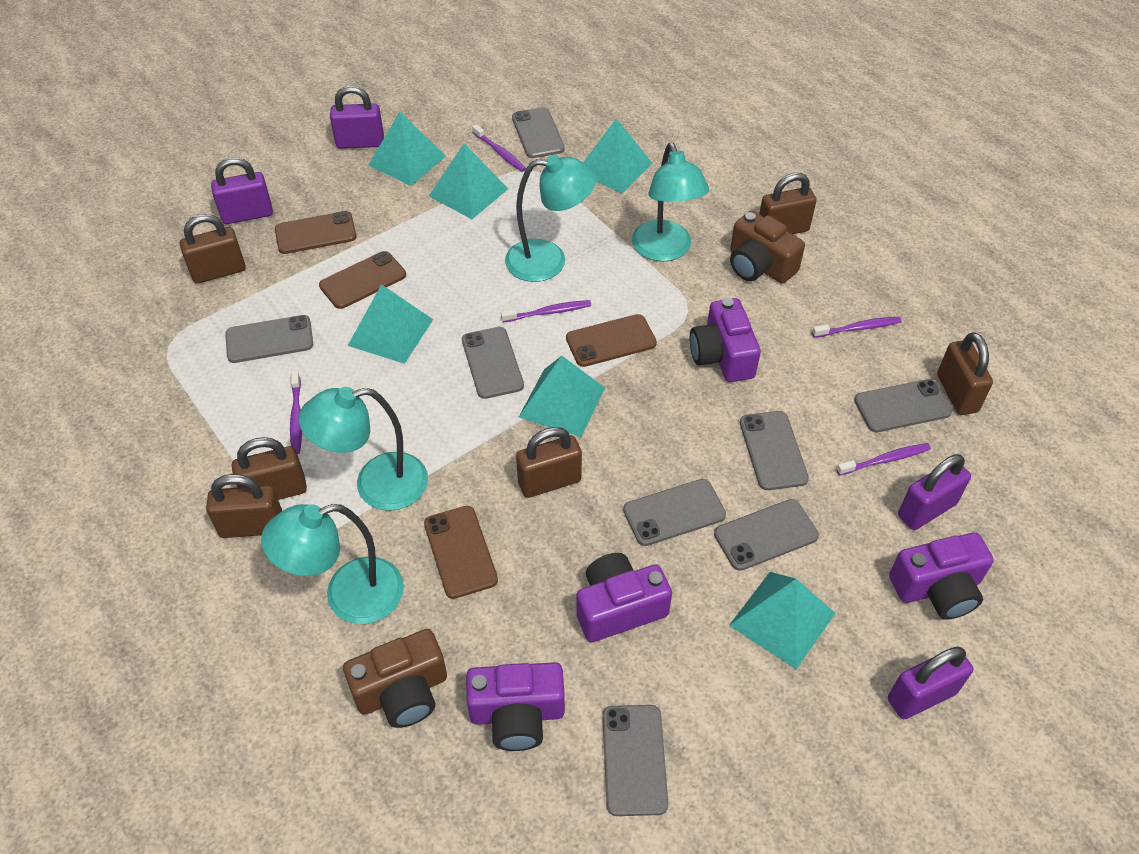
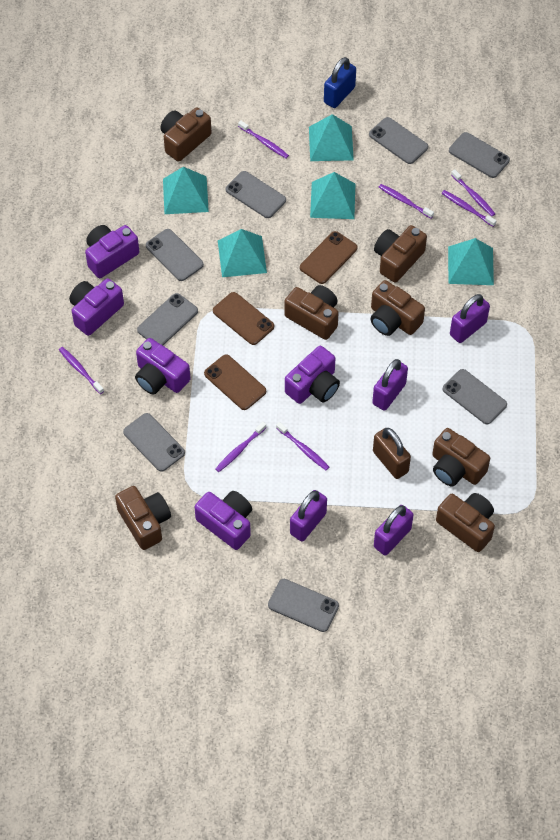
blue padlock: 0 -> 1
brown camera: 2 -> 7
brown padlock: 6 -> 1
brown phone: 4 -> 3
purple camera: 4 -> 5
purple toothbrush: 5 -> 7
turquoise lamp: 4 -> 0
turquoise pyramid: 6 -> 5

